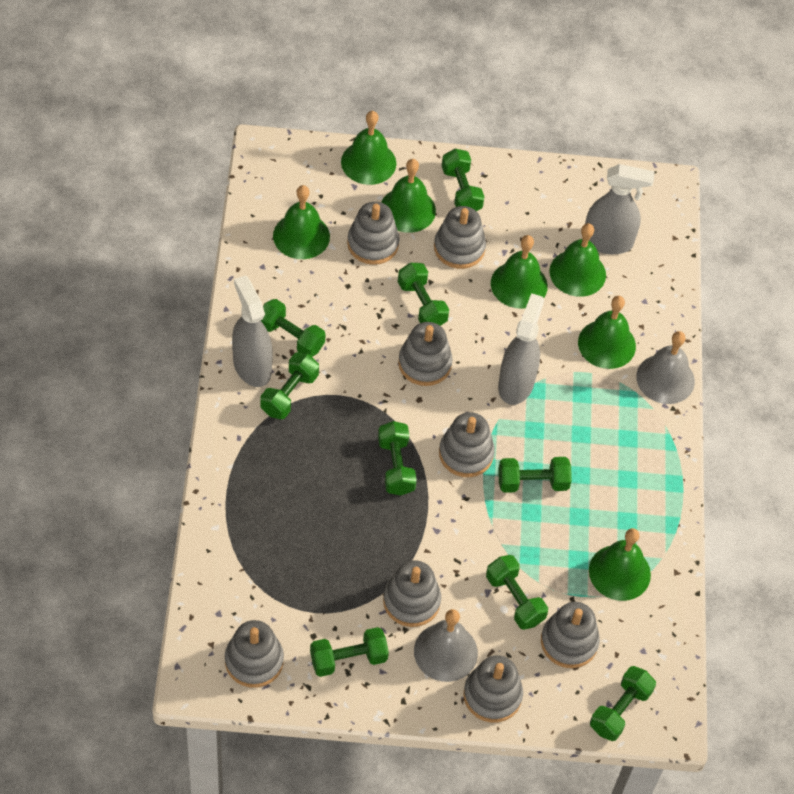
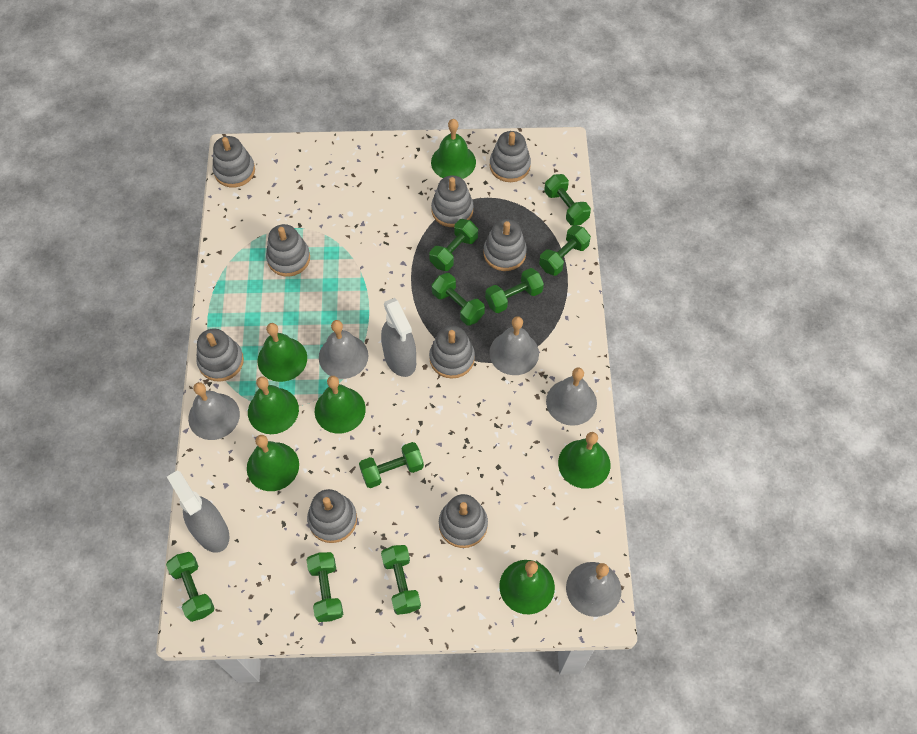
grey bell: 2 -> 5
grey spray bottle: 3 -> 2
grey stacking toy: 8 -> 9

